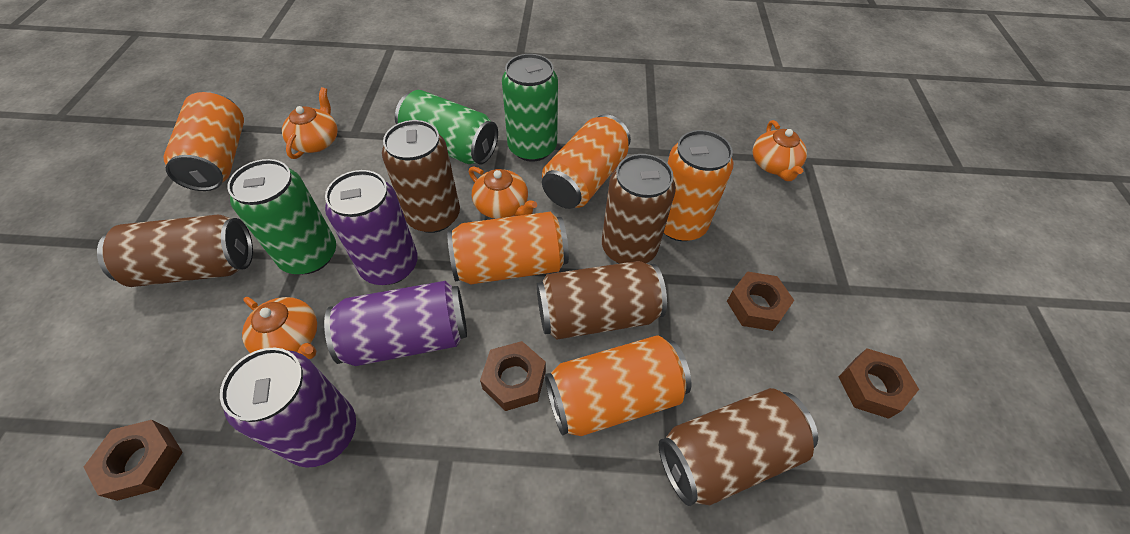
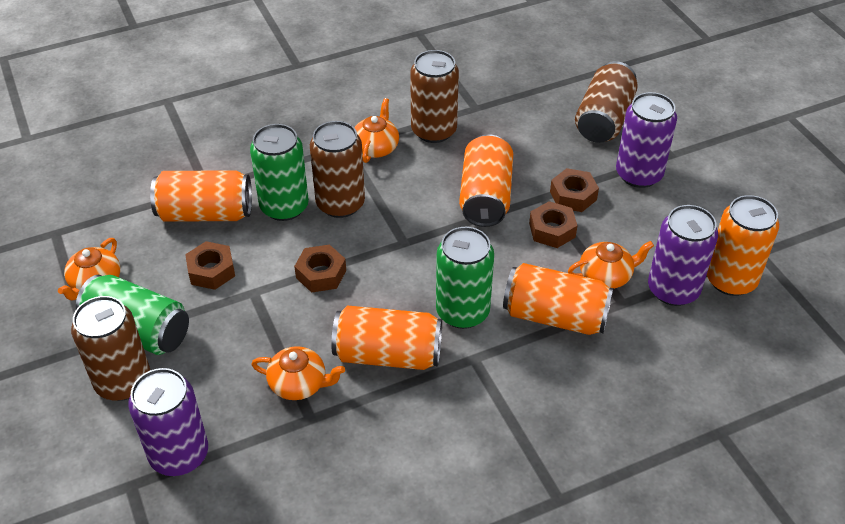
brown can: 5 -> 4

